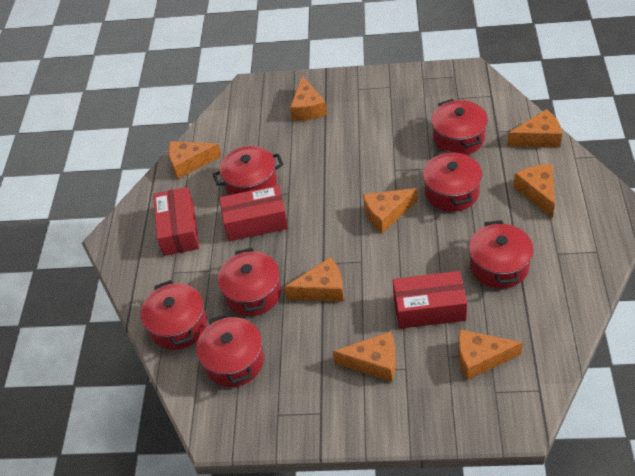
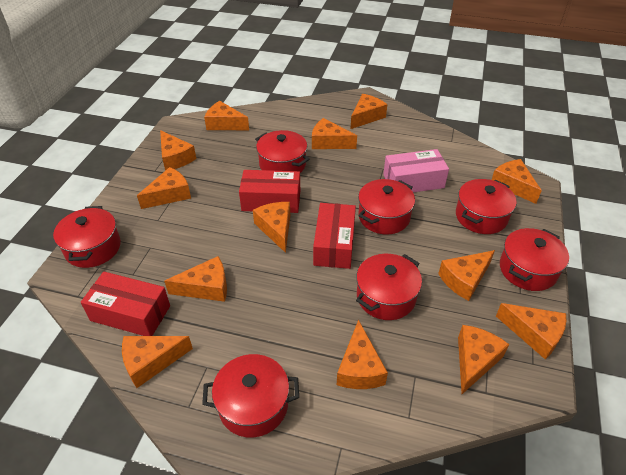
orange cheese: 8 -> 13
pink box: 0 -> 1

